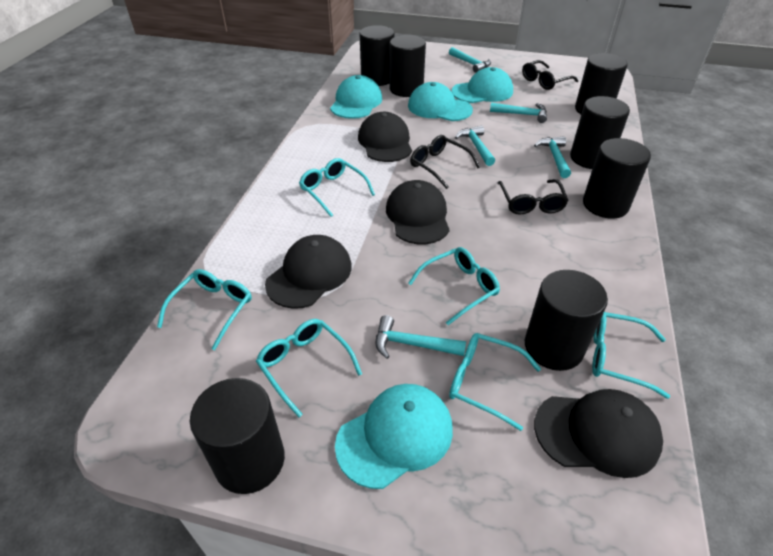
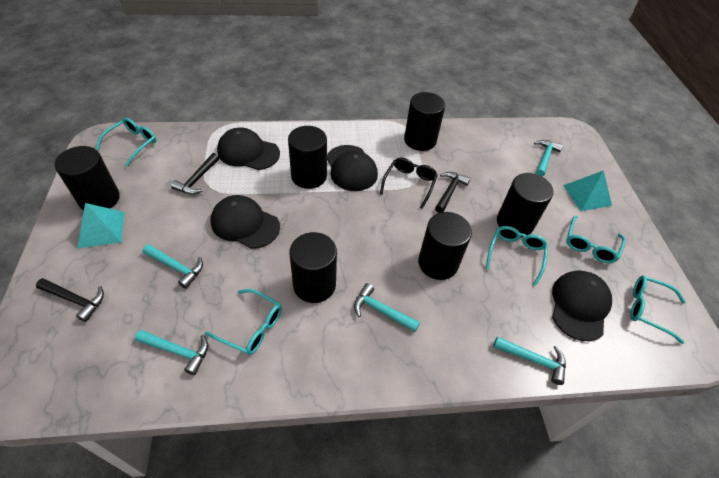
black cylinder: 7 -> 6
black glasses: 3 -> 1
black hammer: 0 -> 3
turquoise cap: 4 -> 0
turquoise glasses: 6 -> 5
turquoise pyramid: 0 -> 2

